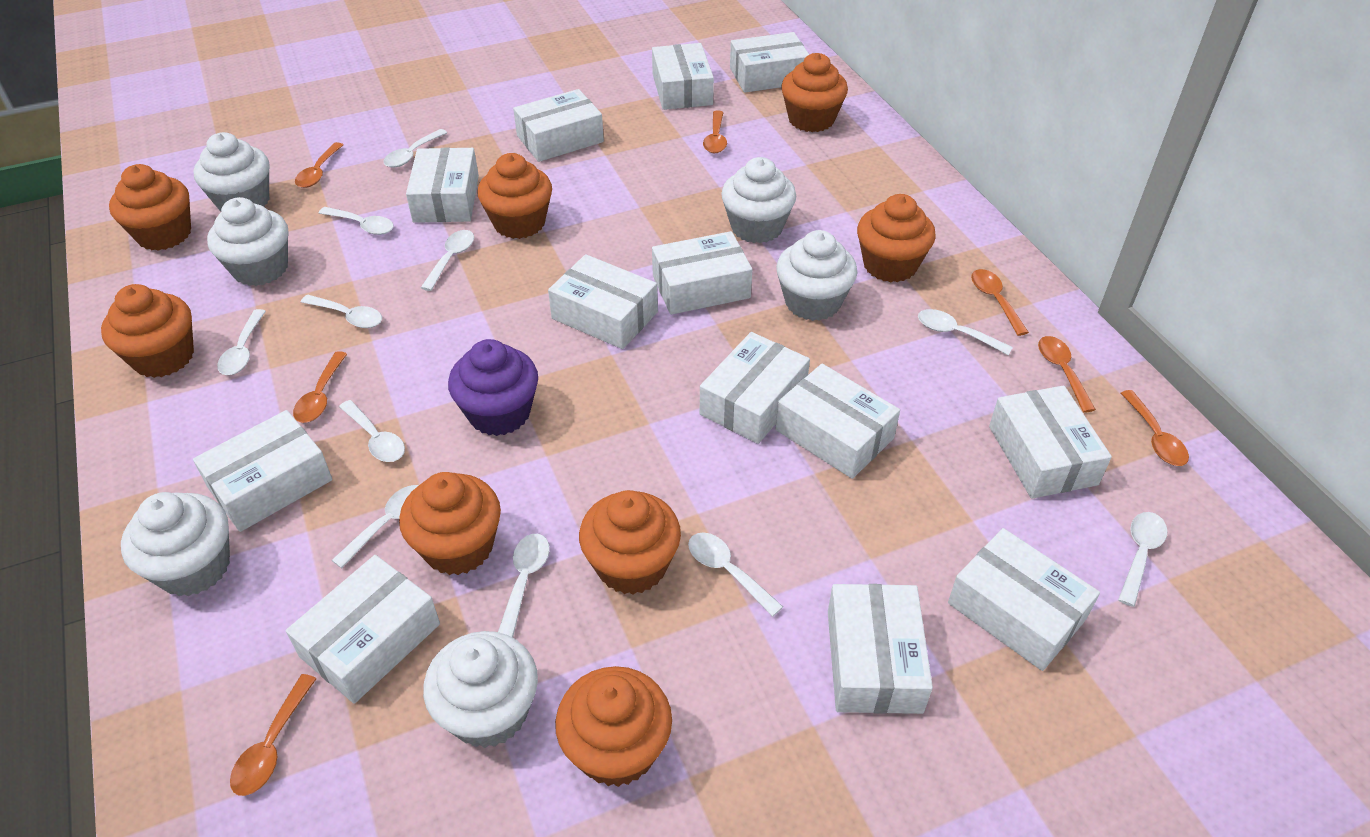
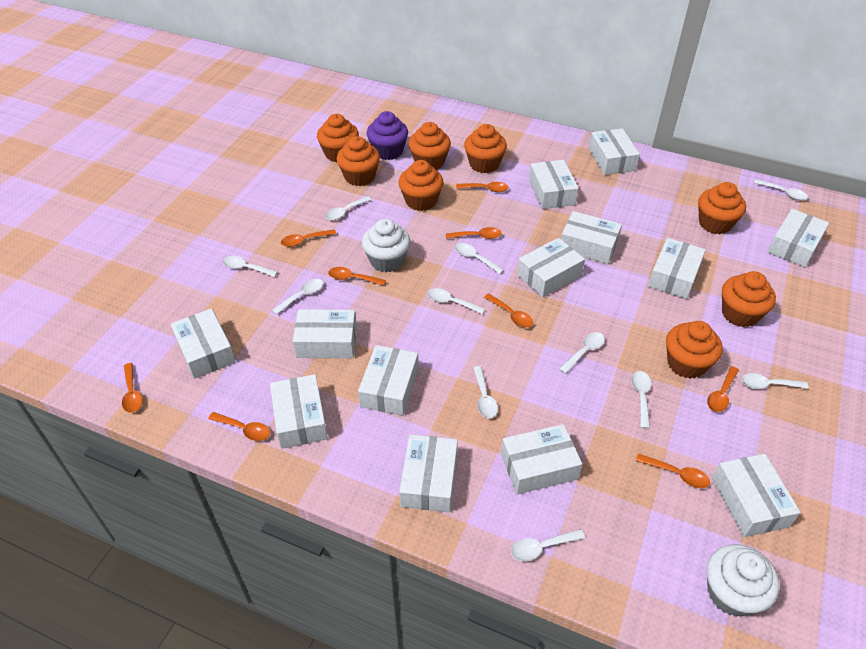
orange spoon: 7 -> 9
white cupcake: 6 -> 2

